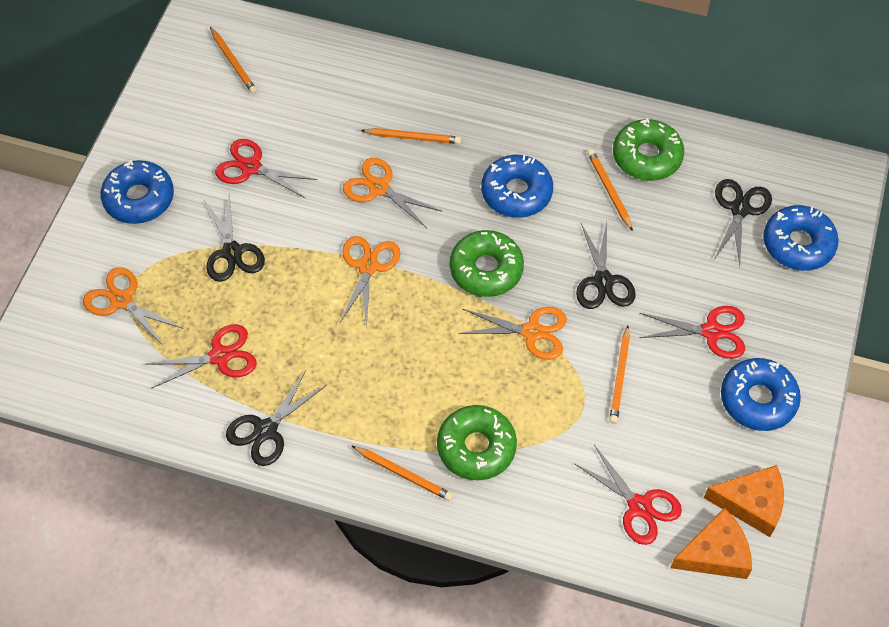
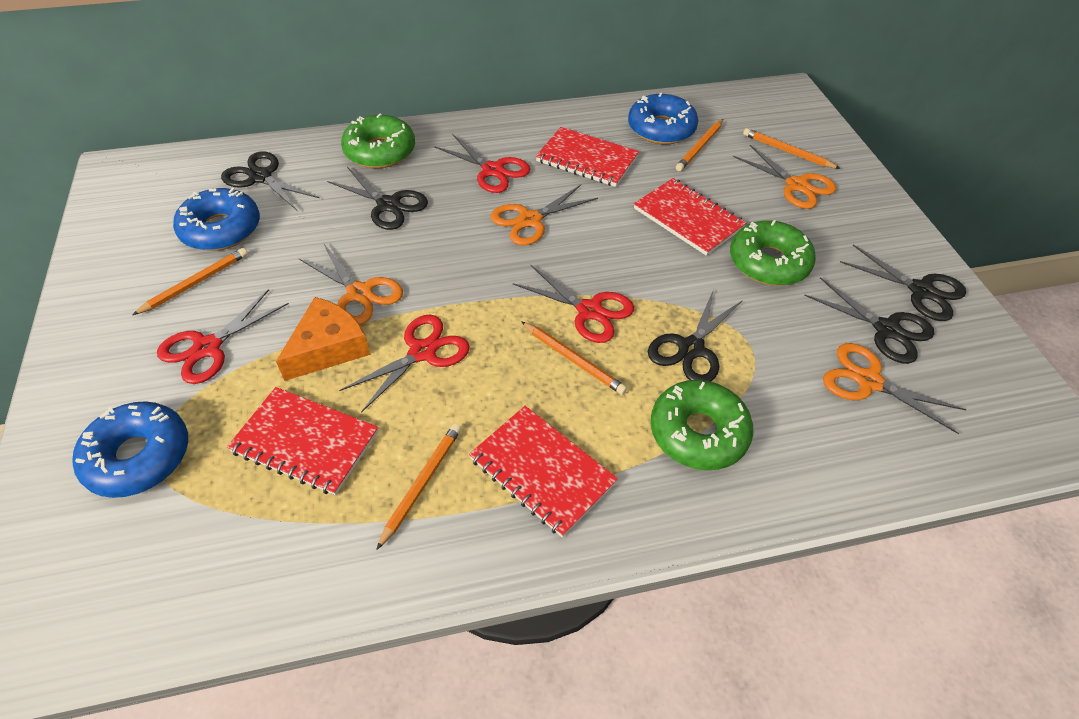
black scissors: 4 -> 5
blue donut: 4 -> 3
orange cheese: 2 -> 1
red notebook: 0 -> 4

